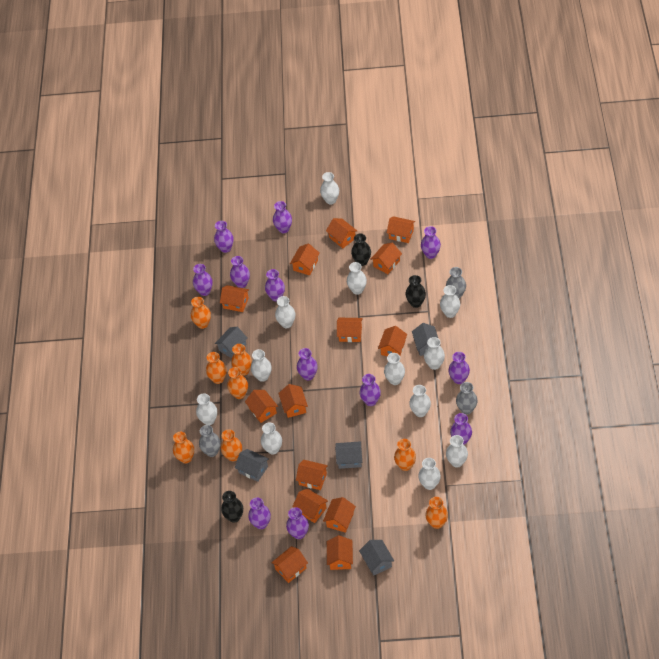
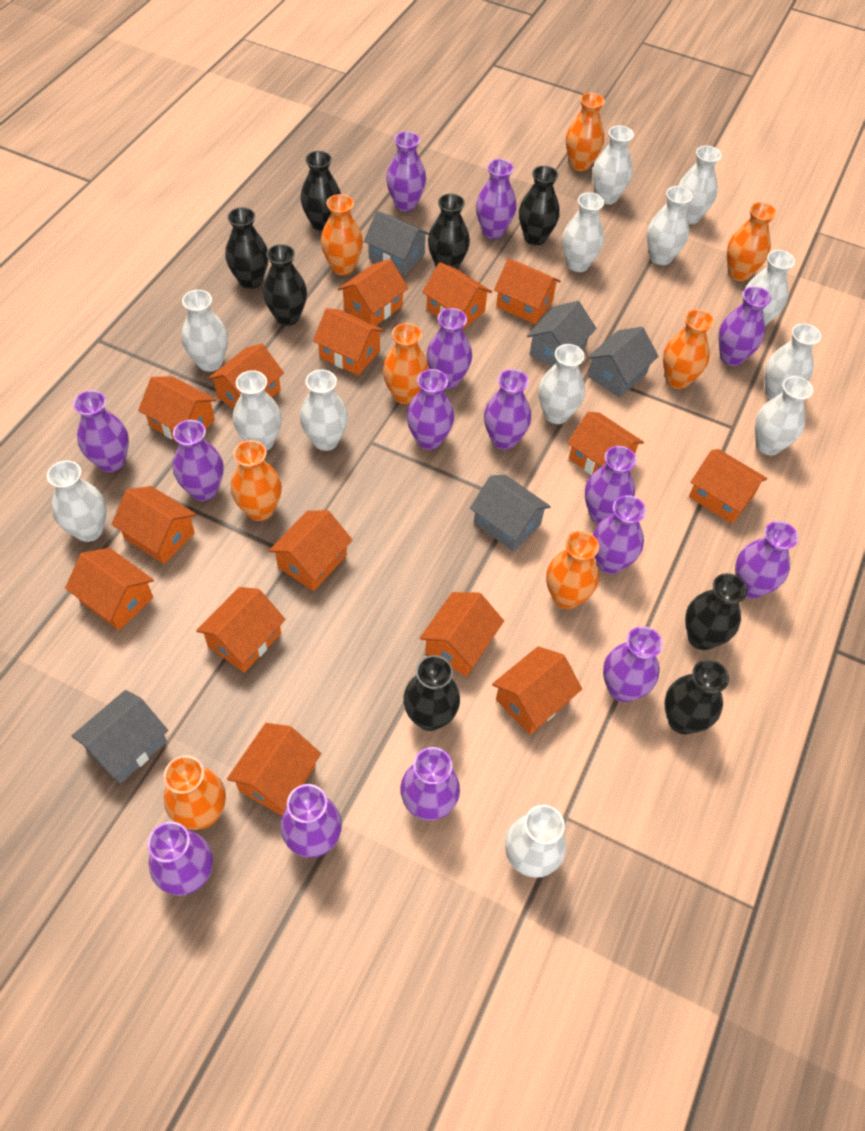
black vase: 3 -> 8
grey vase: 3 -> 0
orange house: 14 -> 15
purple vase: 12 -> 15
white vase: 12 -> 13

